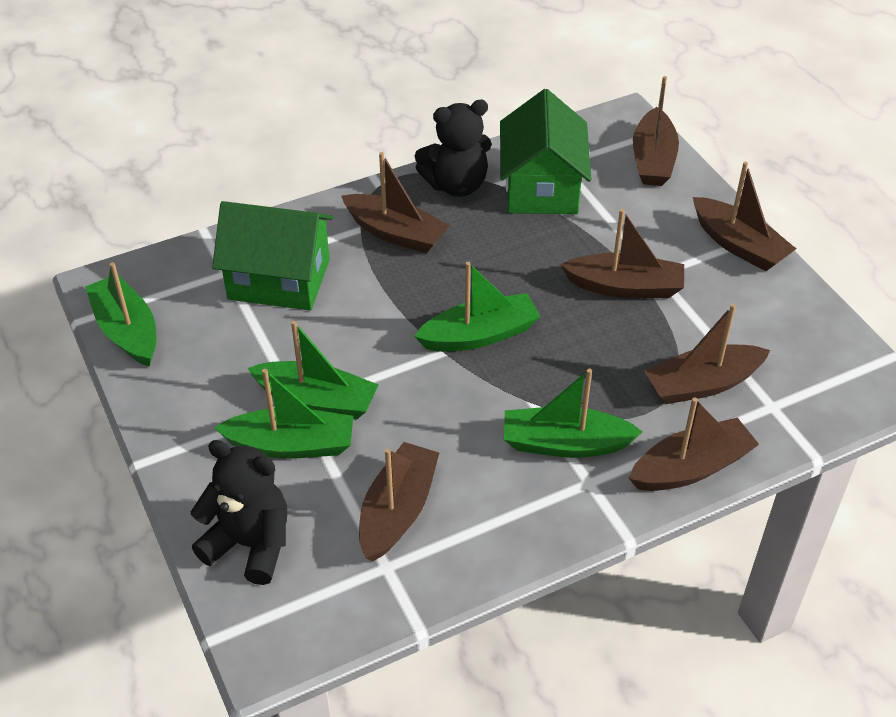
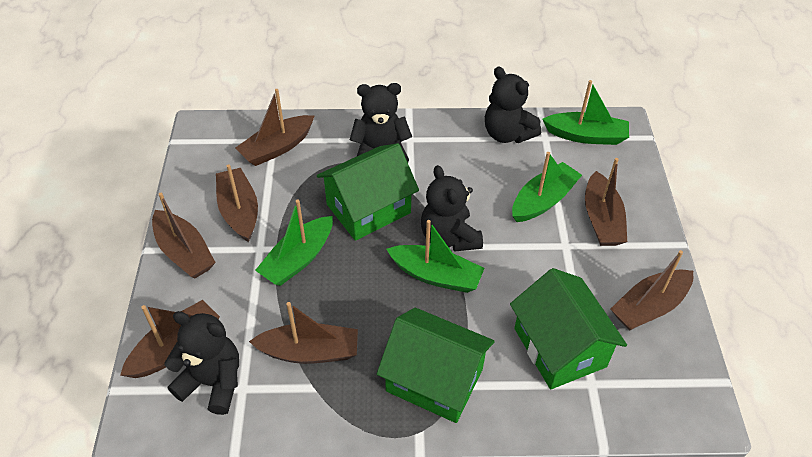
black teddy bear: 2 -> 4
green boat: 5 -> 4
green house: 2 -> 3

